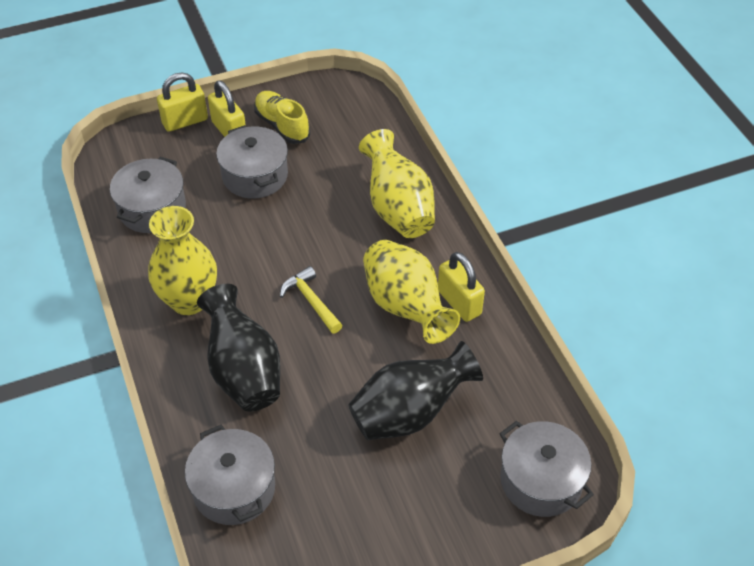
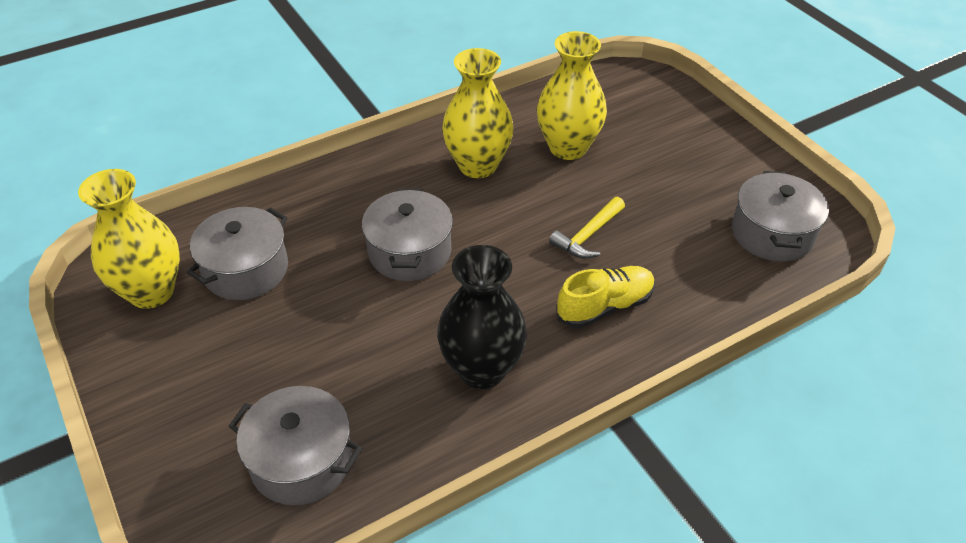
black vase: 2 -> 1
yellow padlock: 3 -> 0

